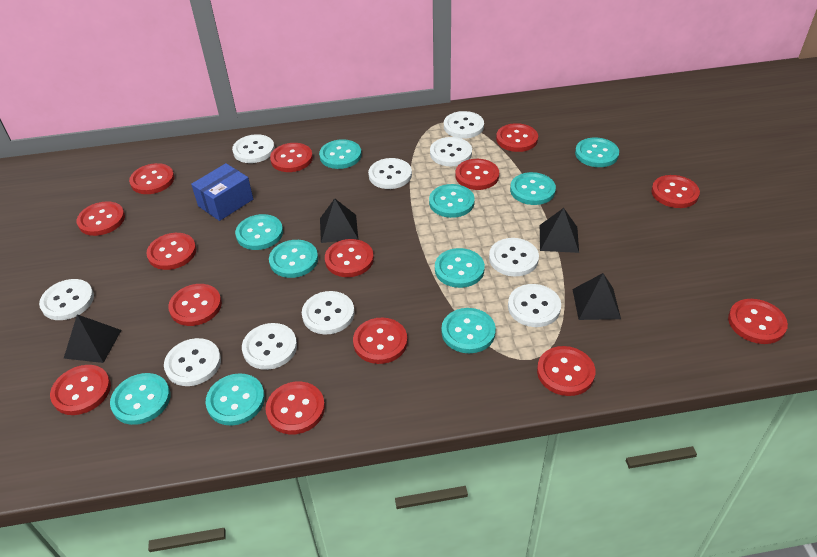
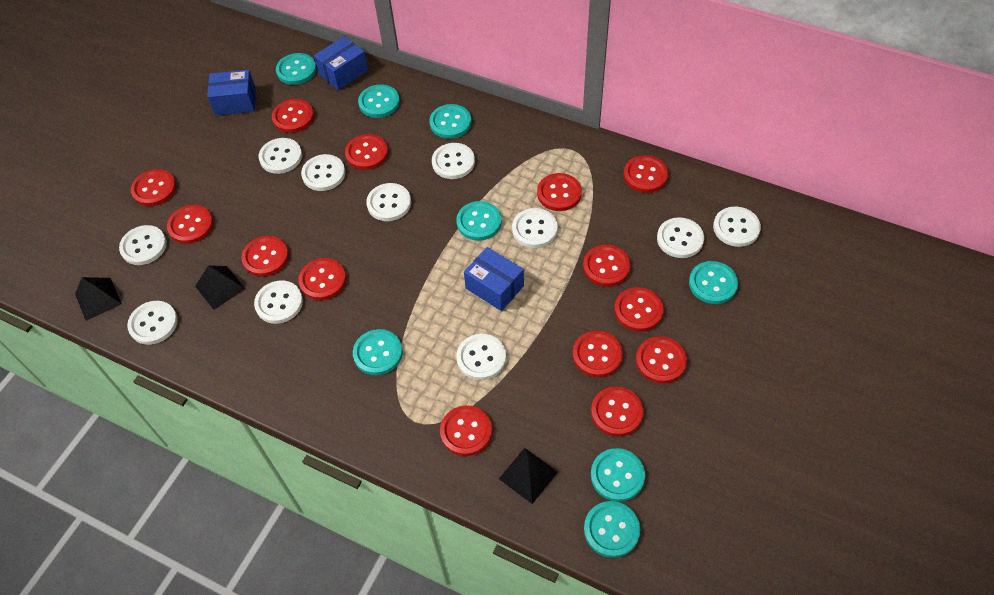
black pyramid: 4 -> 3
blue box: 1 -> 3
turquoise button: 10 -> 8
white button: 10 -> 11

